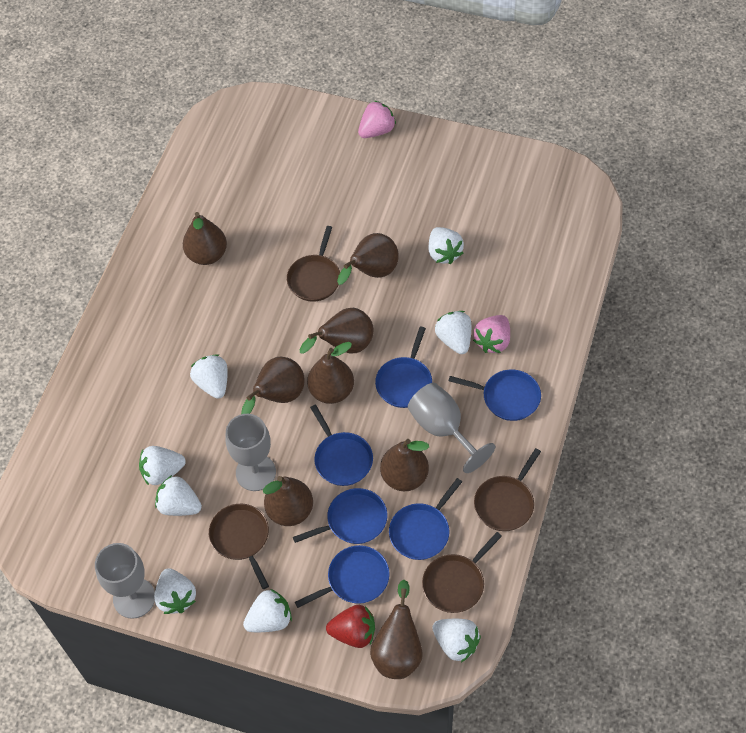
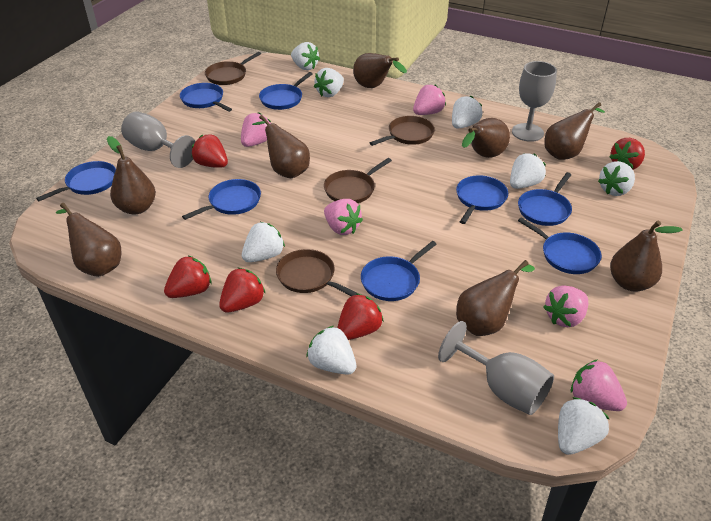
blue pan: 6 -> 8
pink strawberry: 2 -> 5
red strawberry: 1 -> 5

